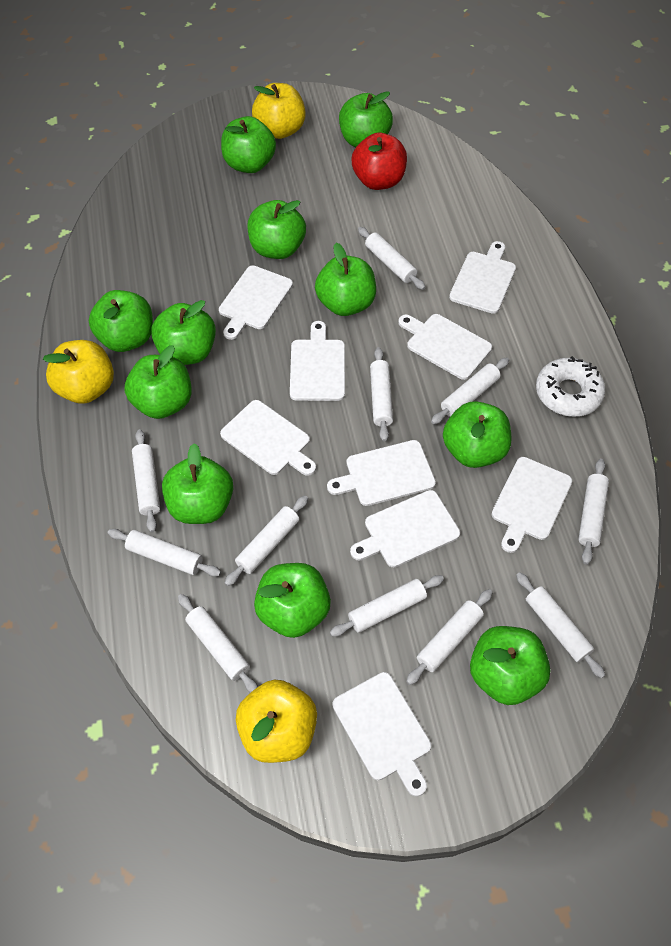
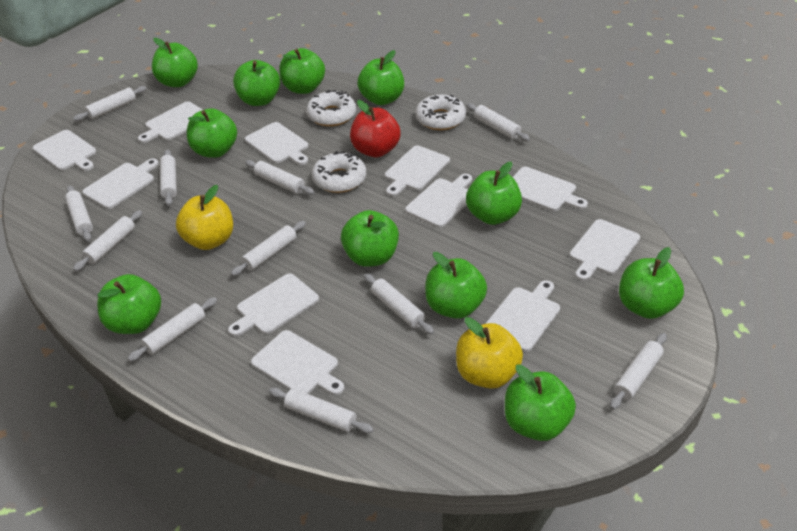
white cutting board: 9 -> 11
white donut: 1 -> 3
yellow apple: 3 -> 2

